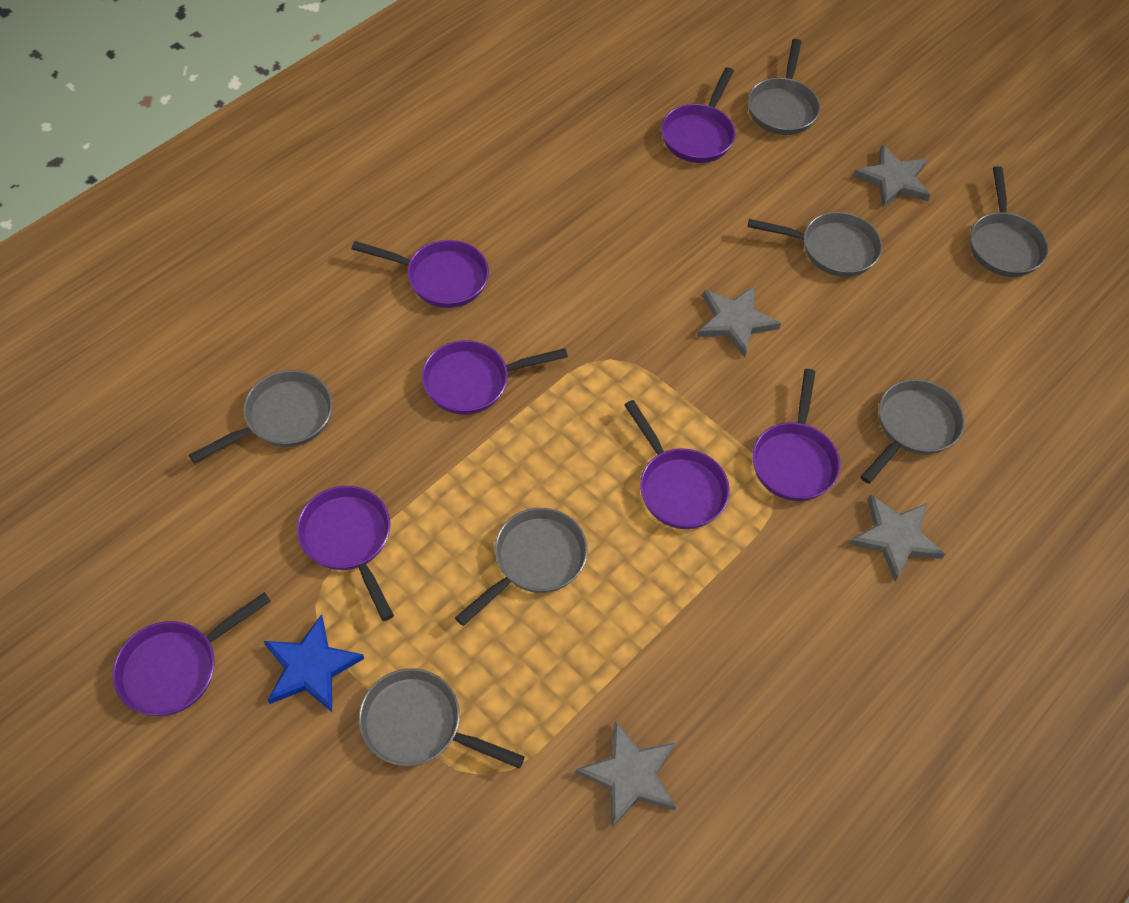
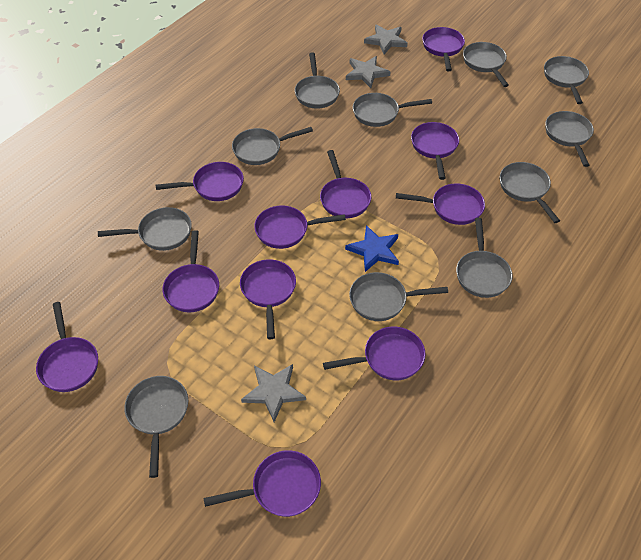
grey pan: 7 -> 11
grey star: 4 -> 3
purple pan: 7 -> 11

